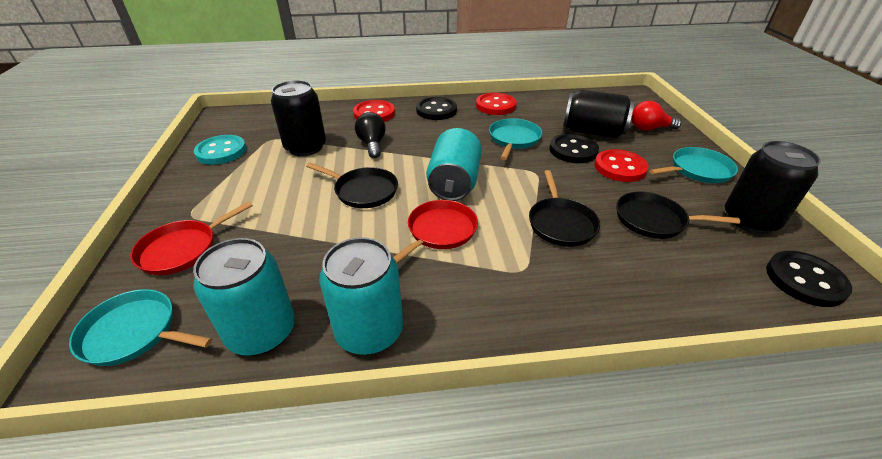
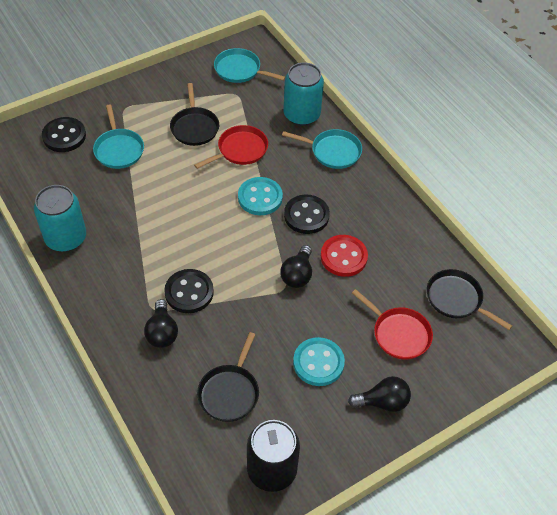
black can: 3 -> 1
black light bulb: 1 -> 3
red button: 3 -> 1
red light bulb: 1 -> 0
turquoise button: 1 -> 2
turquoise can: 3 -> 2

